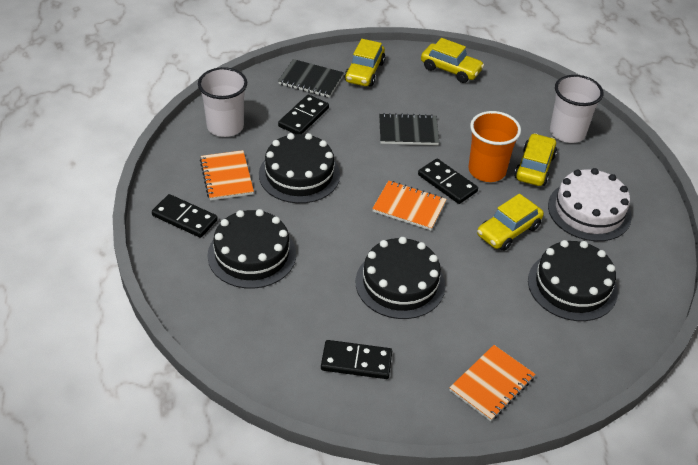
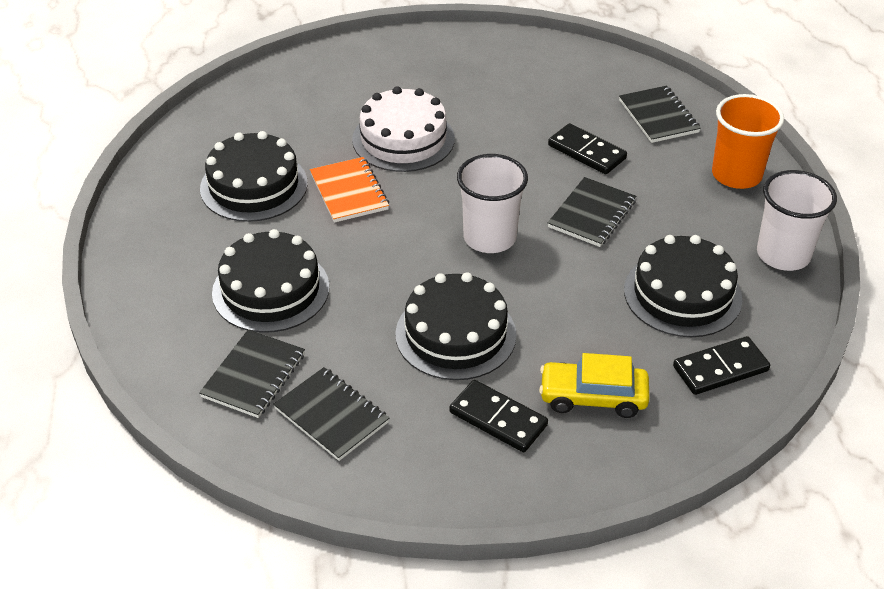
black domino: 4 -> 3
black notebook: 2 -> 4
orange notebook: 3 -> 1
yellow car: 4 -> 1

